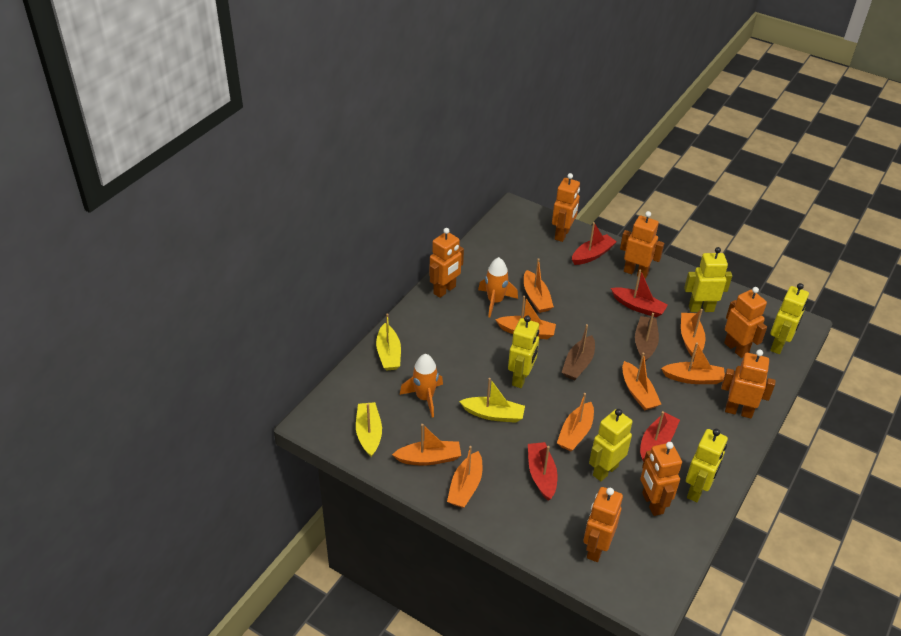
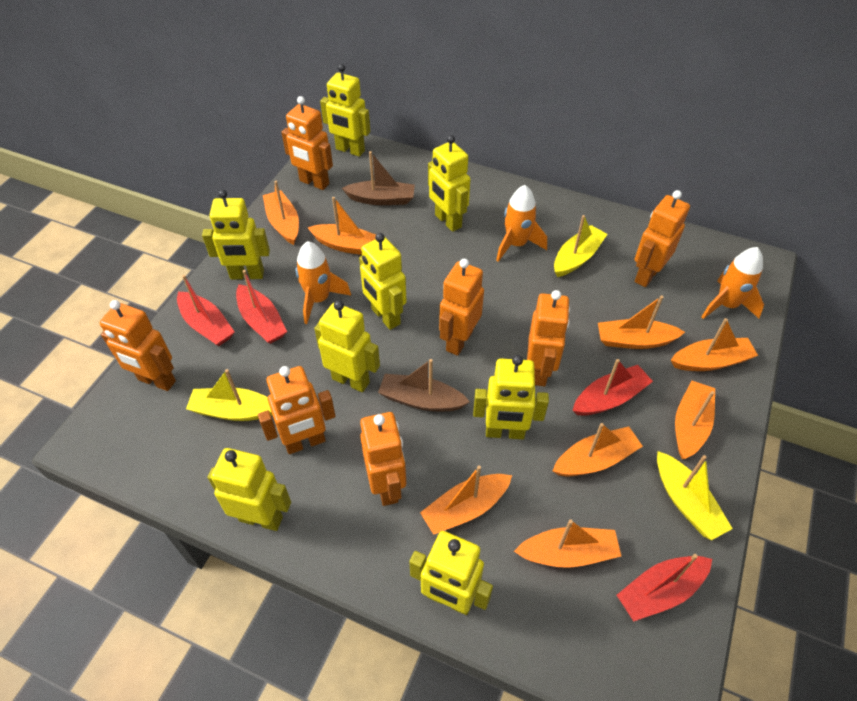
orange rocket: 2 -> 3
yellow robot: 5 -> 8

